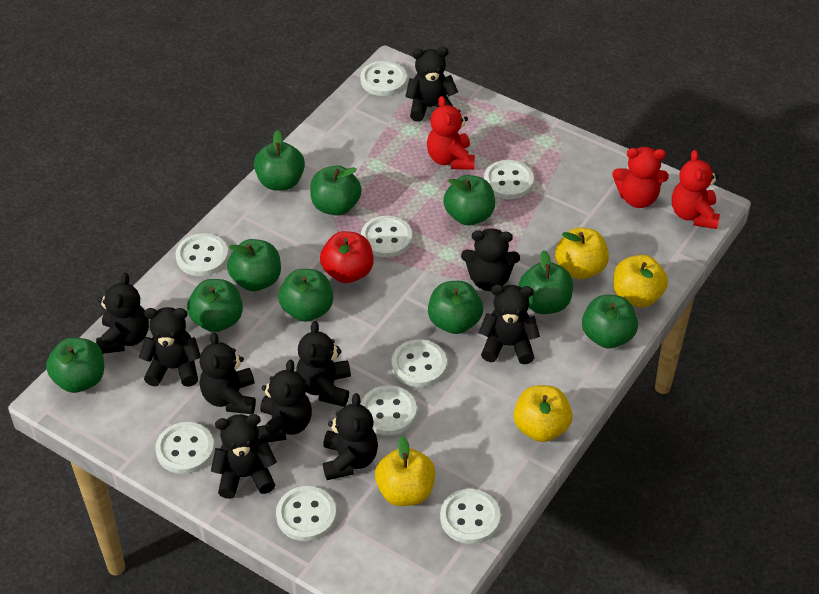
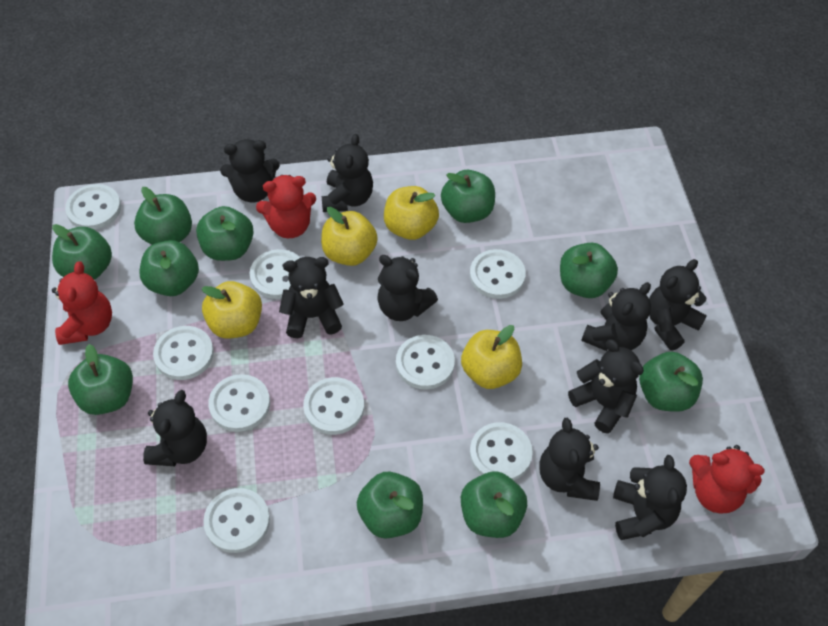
red apple: 1 -> 0

